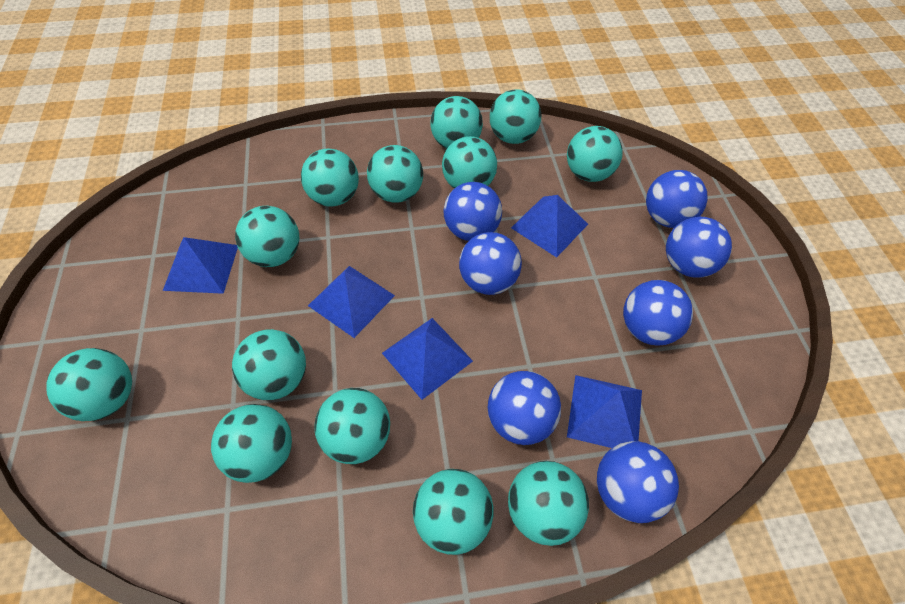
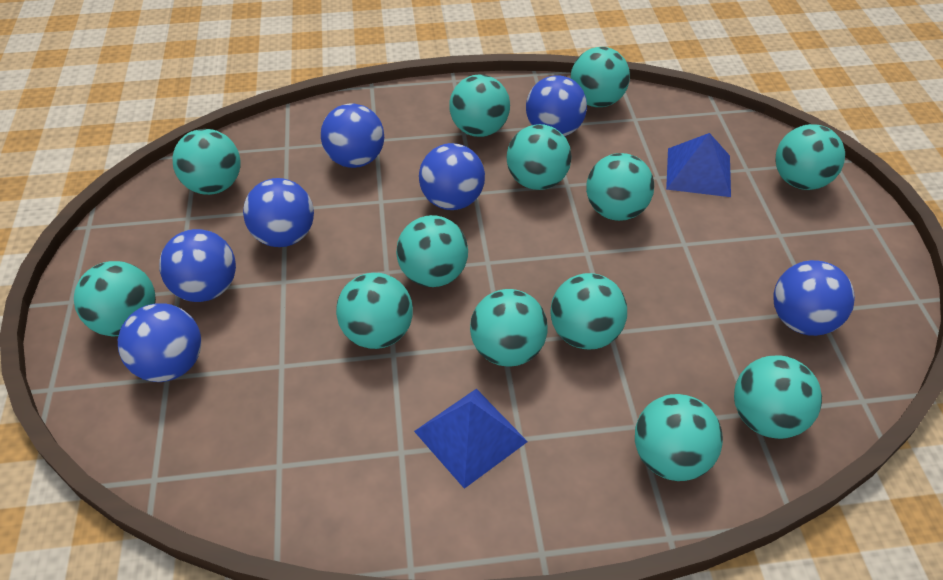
blue pyramid: 5 -> 2

